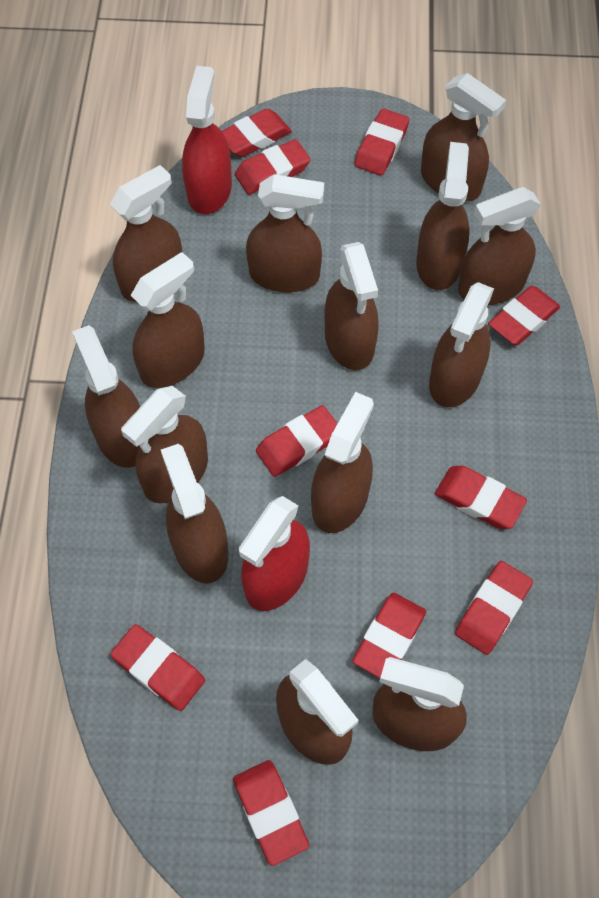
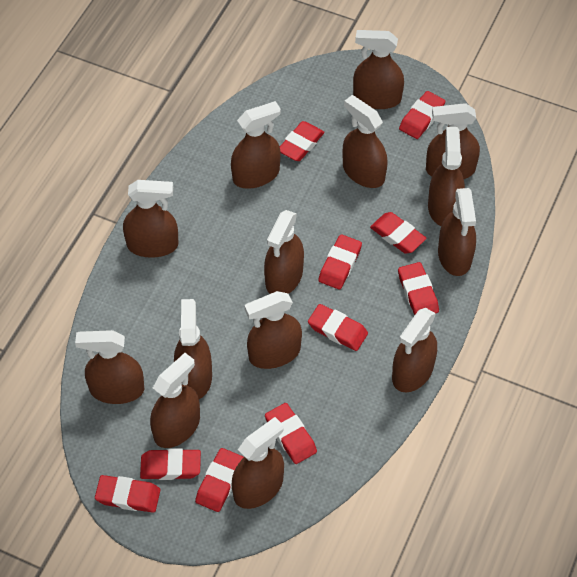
red spray bottle: 2 -> 0

